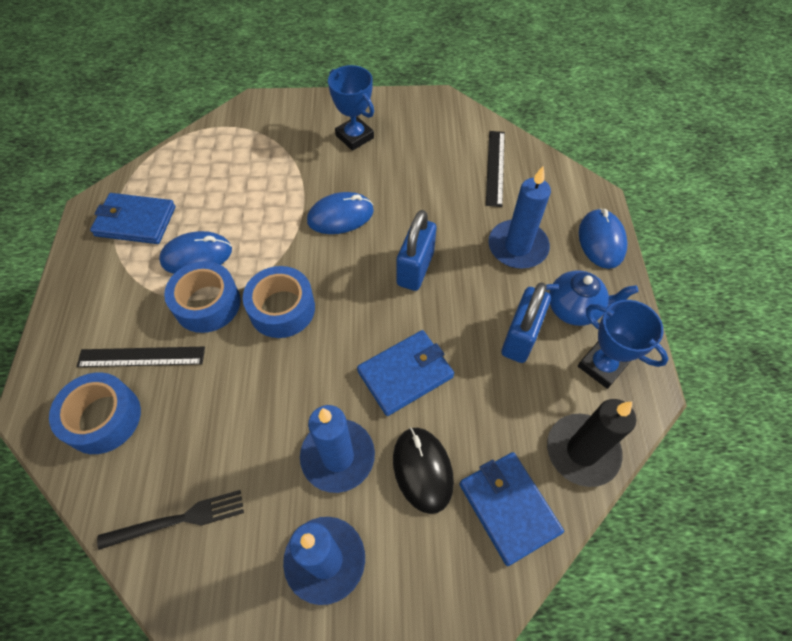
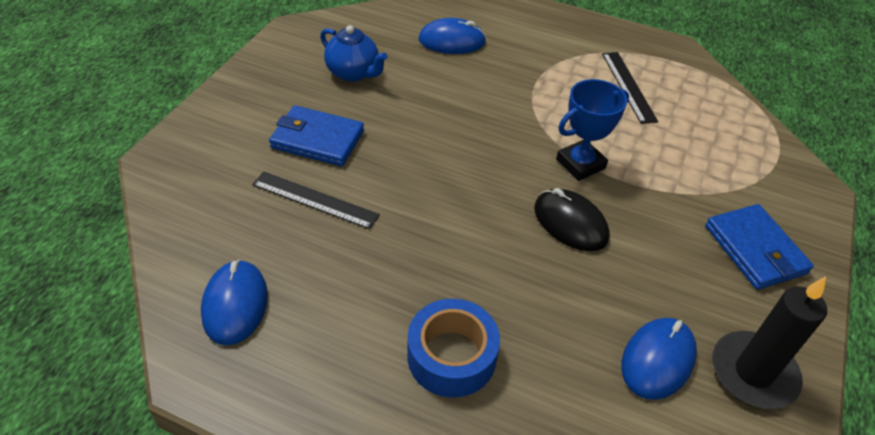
black fork: 1 -> 0
blue candle: 3 -> 0
blue padlock: 2 -> 0
blue tape: 3 -> 1
blue trophy: 2 -> 1
blue wallet: 3 -> 2

